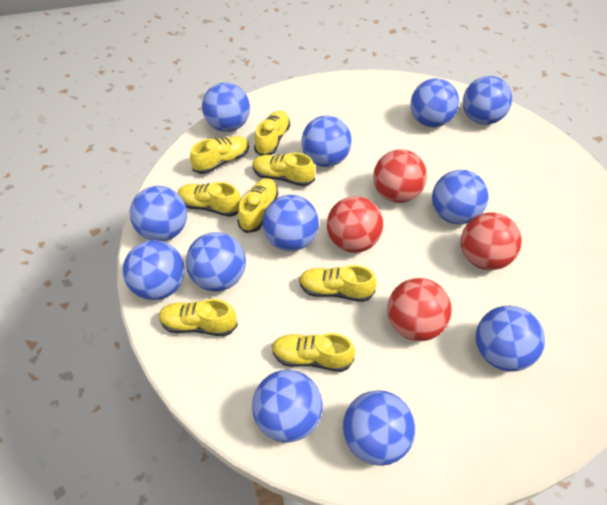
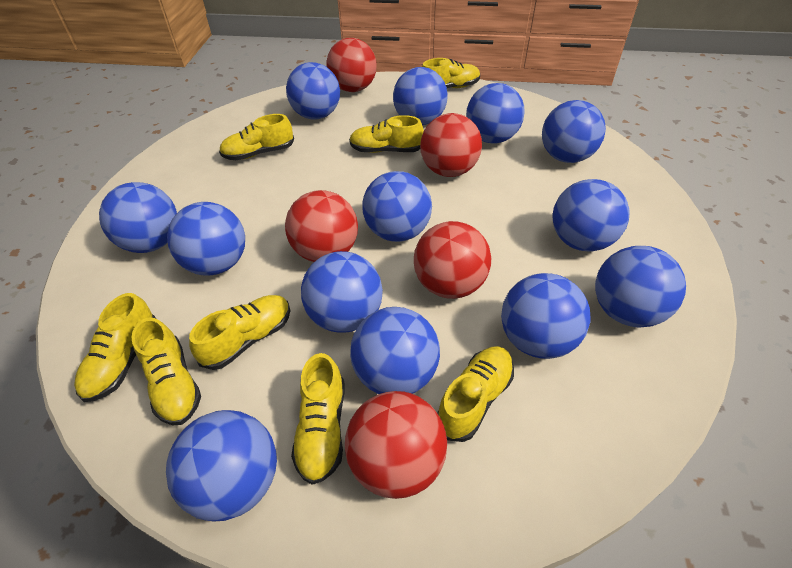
blue ball: 12 -> 13
red ball: 4 -> 5

